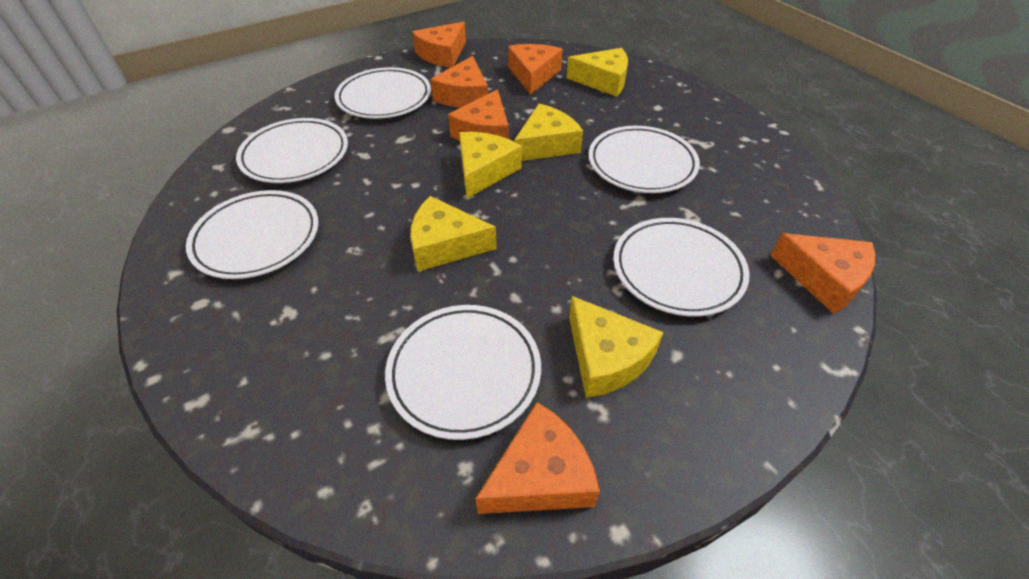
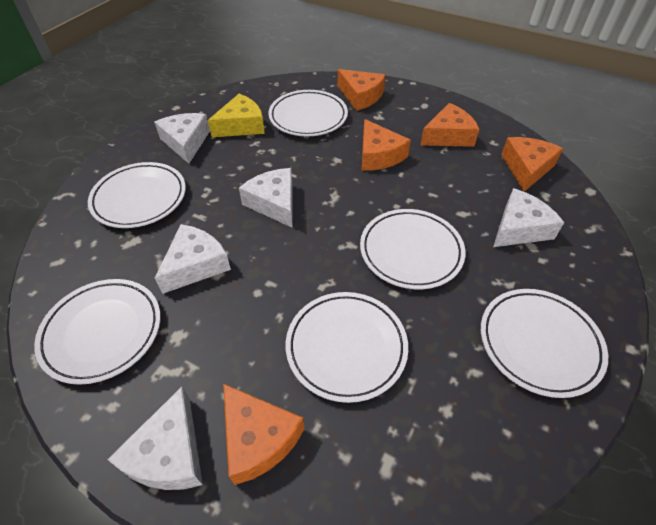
orange cheese: 6 -> 5
white cheese: 0 -> 5
yellow cheese: 5 -> 1

